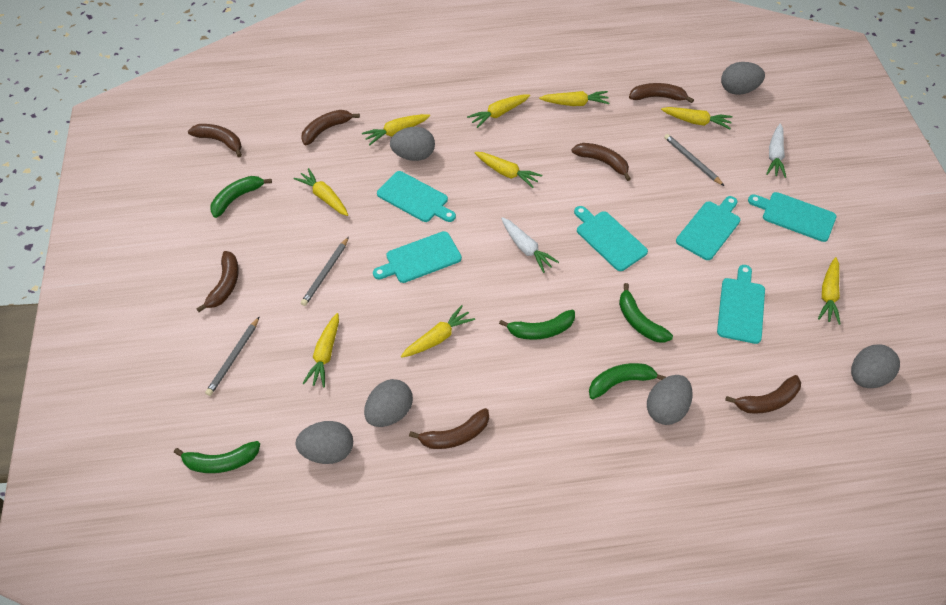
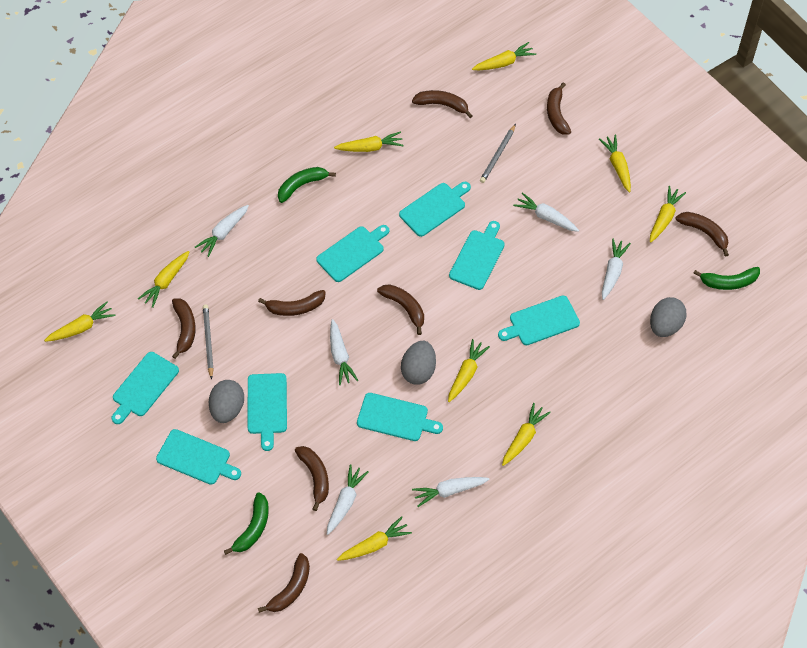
brown banana: 7 -> 8
green banana: 5 -> 3
grey egg: 6 -> 3
grey pencil: 3 -> 2
turquoise cutting board: 6 -> 8
white carrot: 2 -> 6

